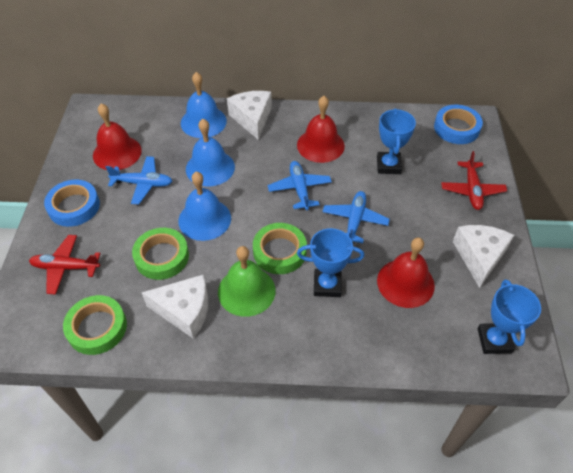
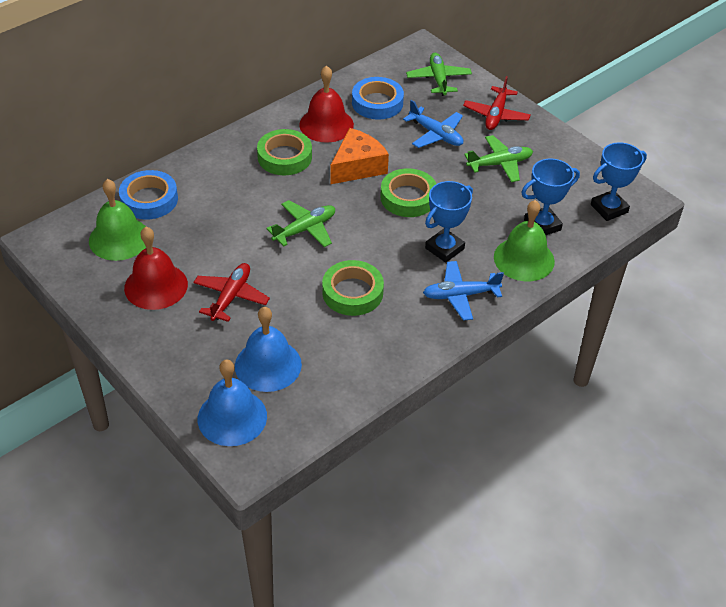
blue bell: 3 -> 2
blue plane: 3 -> 2
green bell: 1 -> 2
green plane: 0 -> 3
orange cheese: 0 -> 1
red bell: 3 -> 2
white cheese: 3 -> 0

